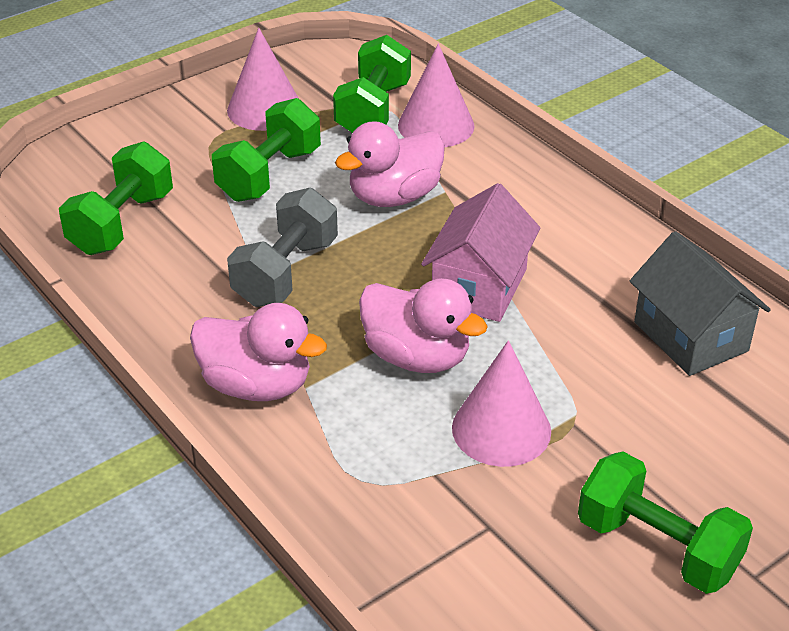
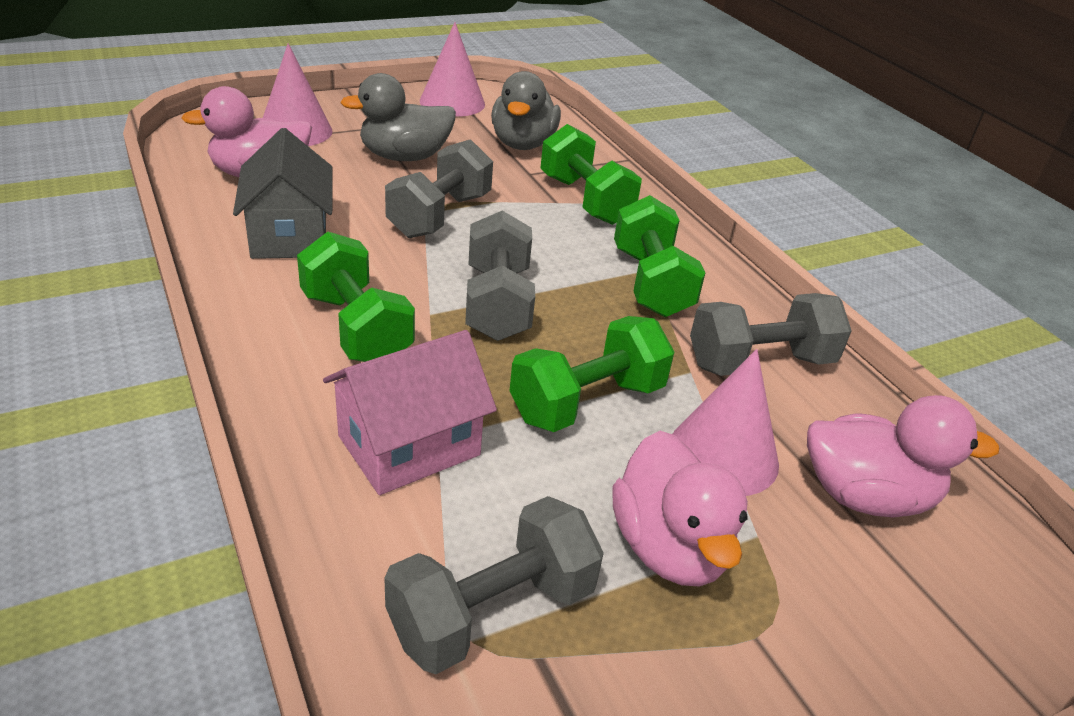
grey duck: 0 -> 2
grey dumbbell: 1 -> 4

